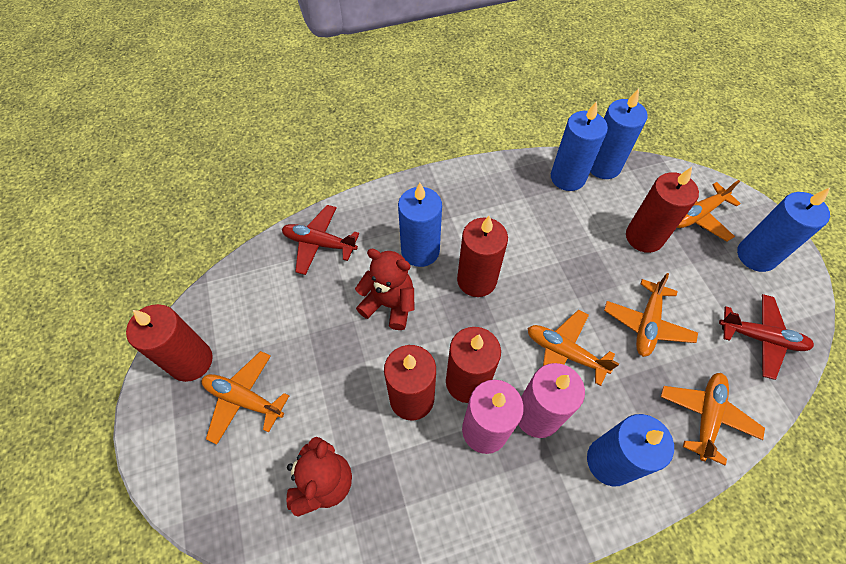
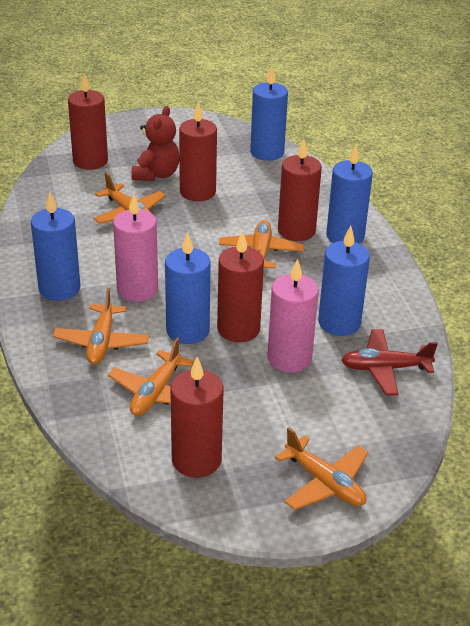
red plane: 2 -> 1
red teddy bear: 2 -> 1

